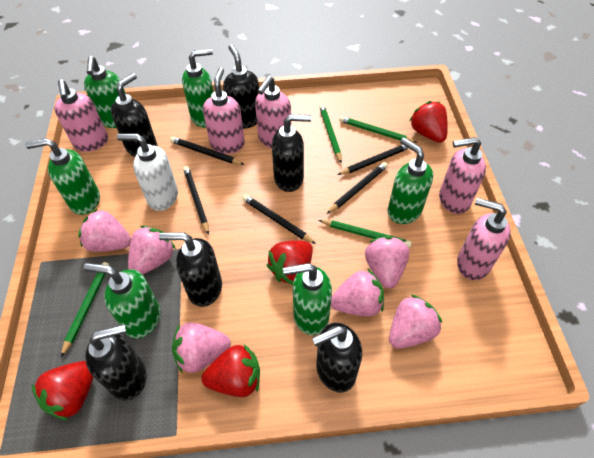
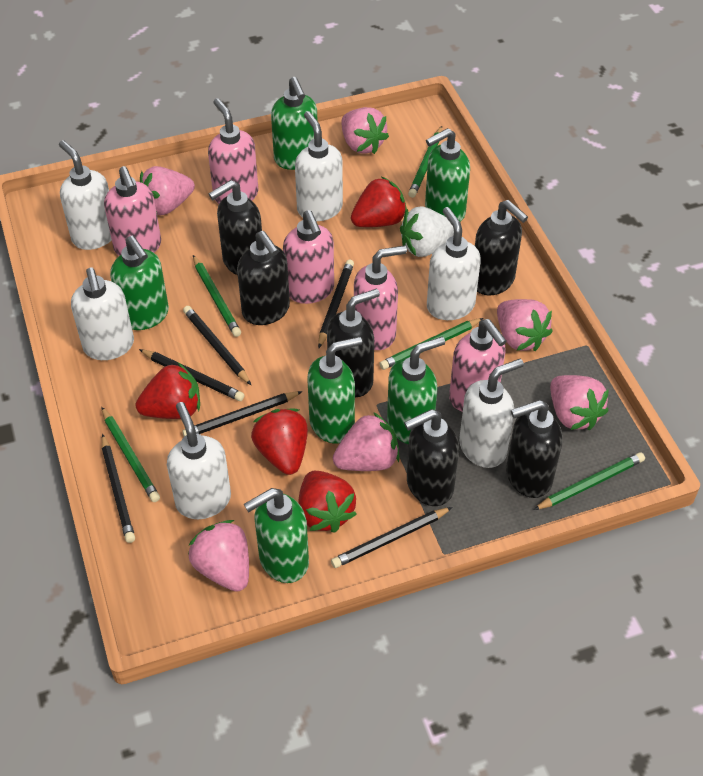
black pencil: 5 -> 6
green pencil: 4 -> 5
white soap dispenser: 1 -> 6
white strawberry: 0 -> 1

